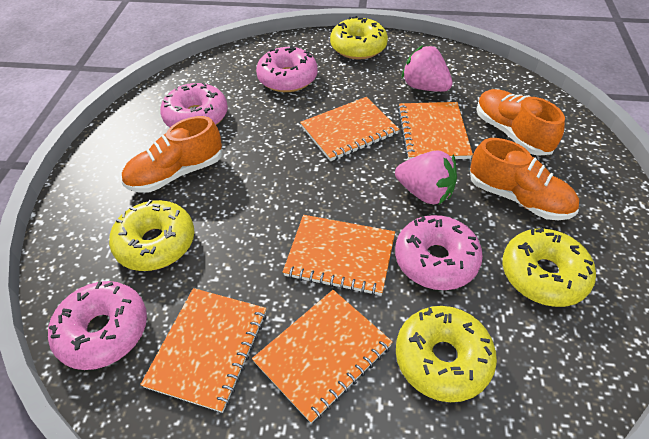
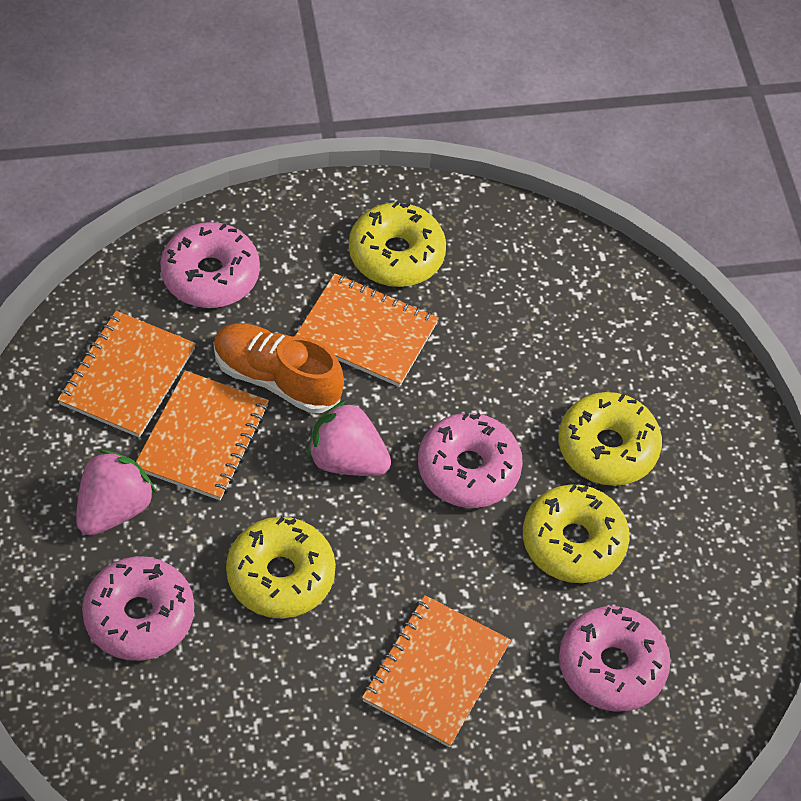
orange notebook: 5 -> 4
orange shoe: 3 -> 1

